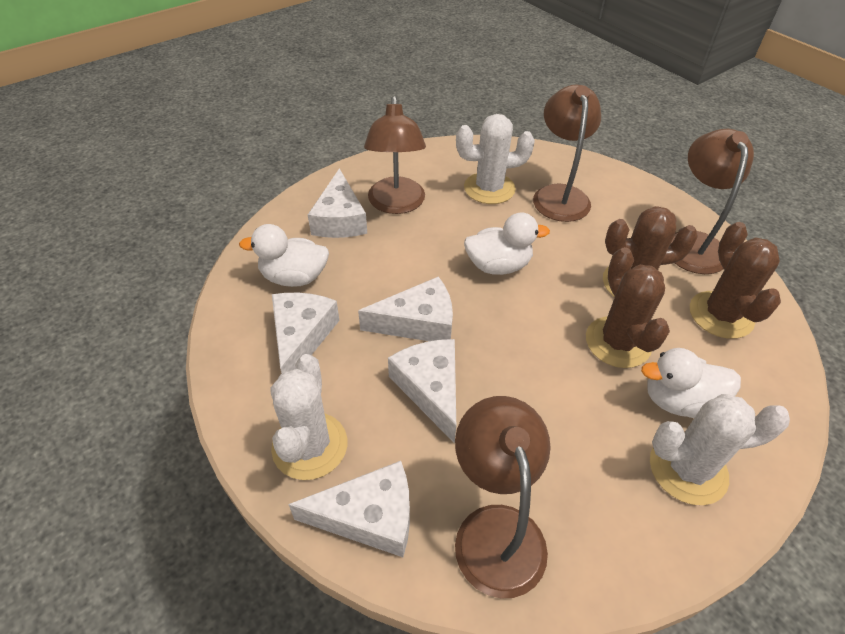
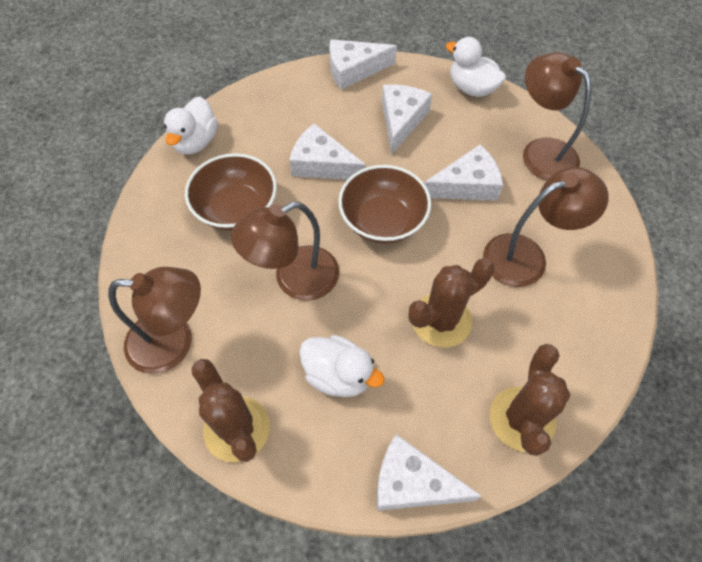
brown bowl: 0 -> 2
white cactus: 3 -> 0

